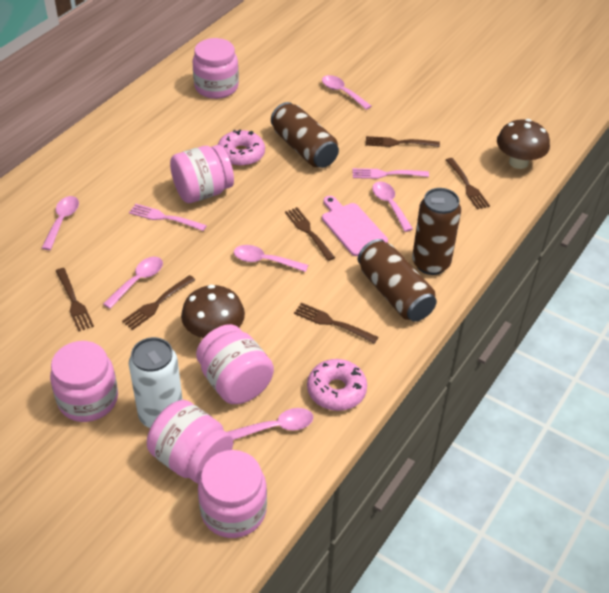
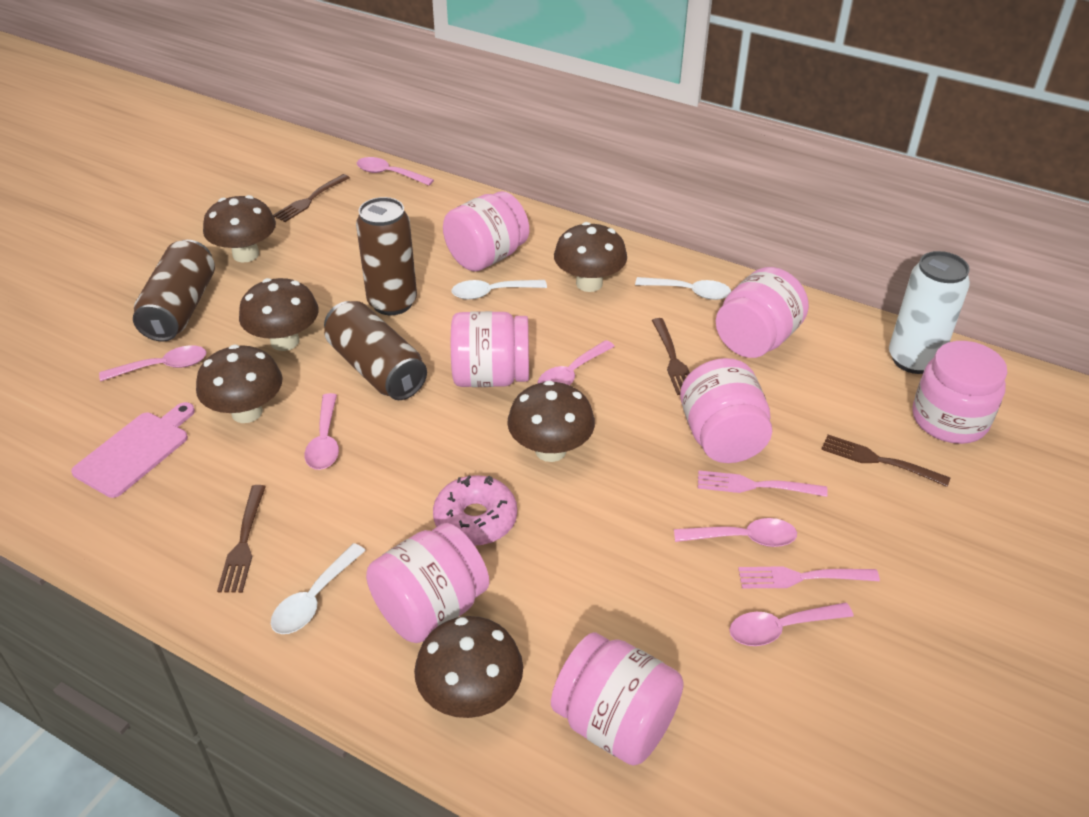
brown fork: 6 -> 4
brown mushroom: 2 -> 6
pink donut: 2 -> 1
pink jar: 6 -> 7
white spoon: 0 -> 3

